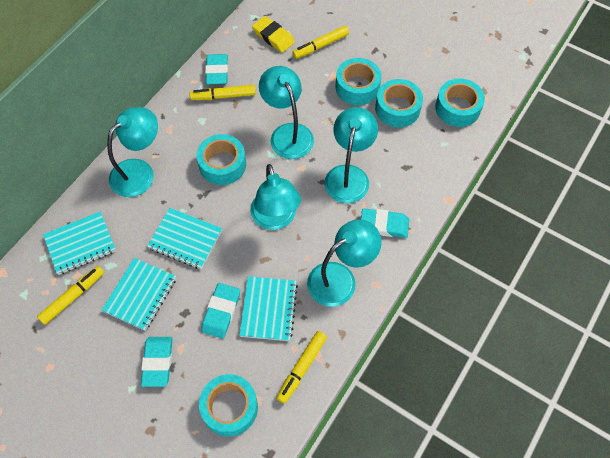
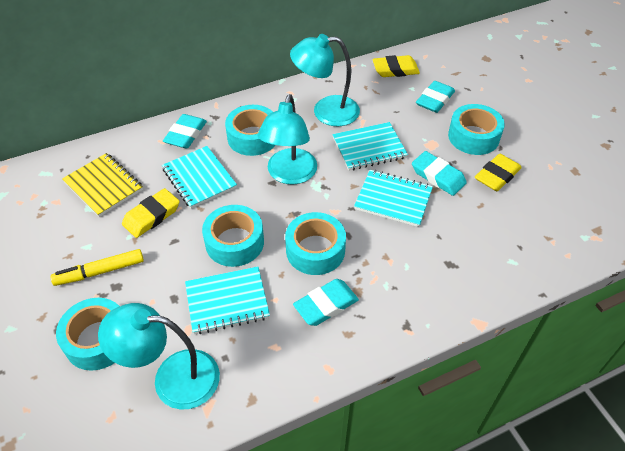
turquoise lamp: 5 -> 3
yellow eraser: 1 -> 3
yellow marker: 4 -> 1
yellow notebook: 0 -> 1

